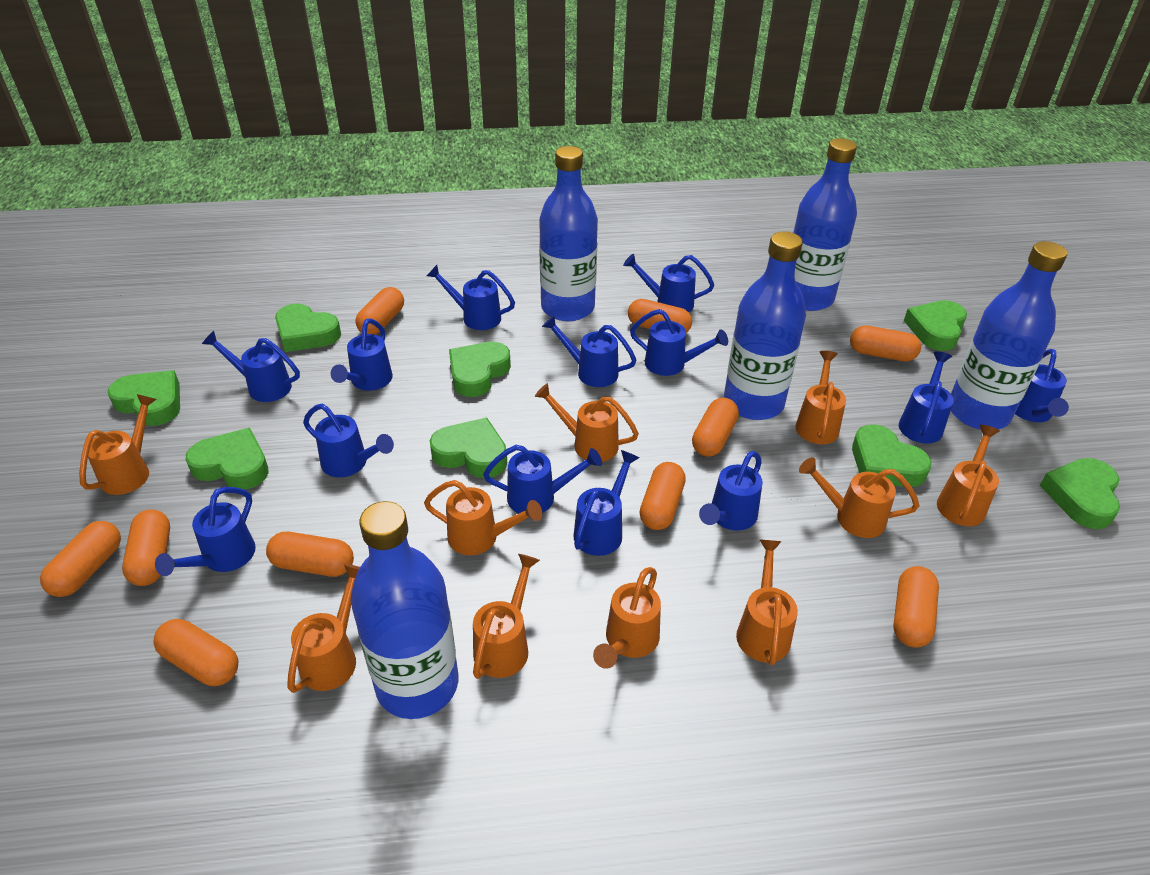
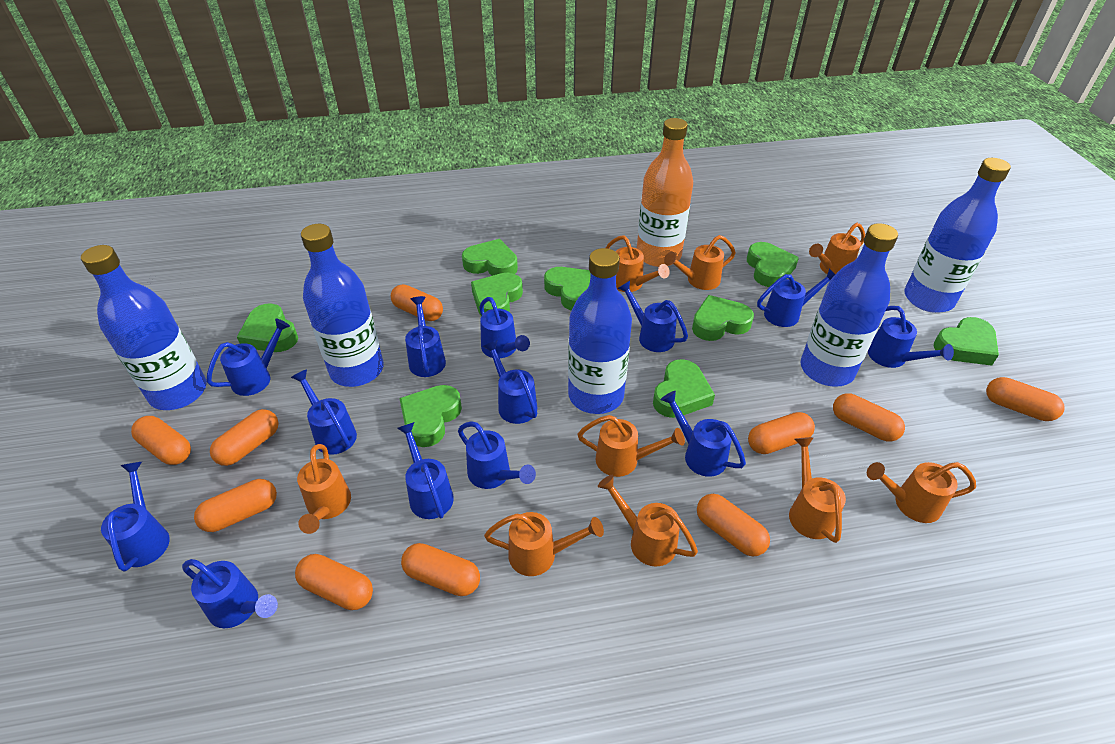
green heart: 8 -> 9
orange bottle: 0 -> 1
orange watering can: 10 -> 9

